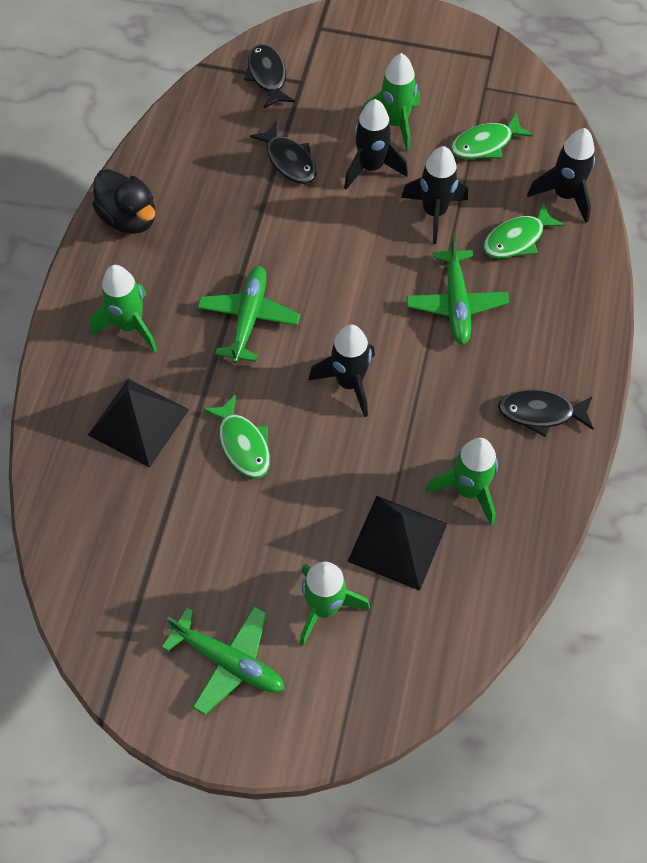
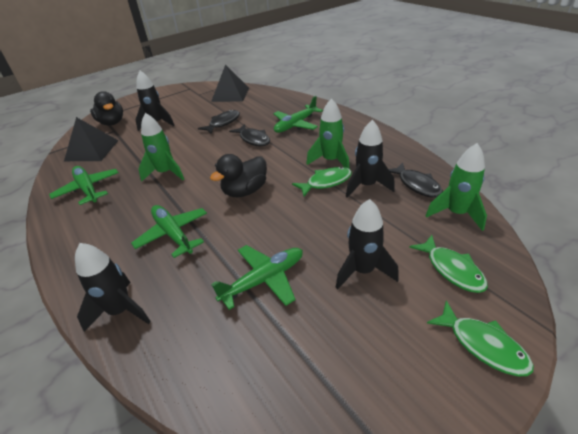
black duck: 1 -> 2
green plane: 3 -> 4
green rocket: 4 -> 3

